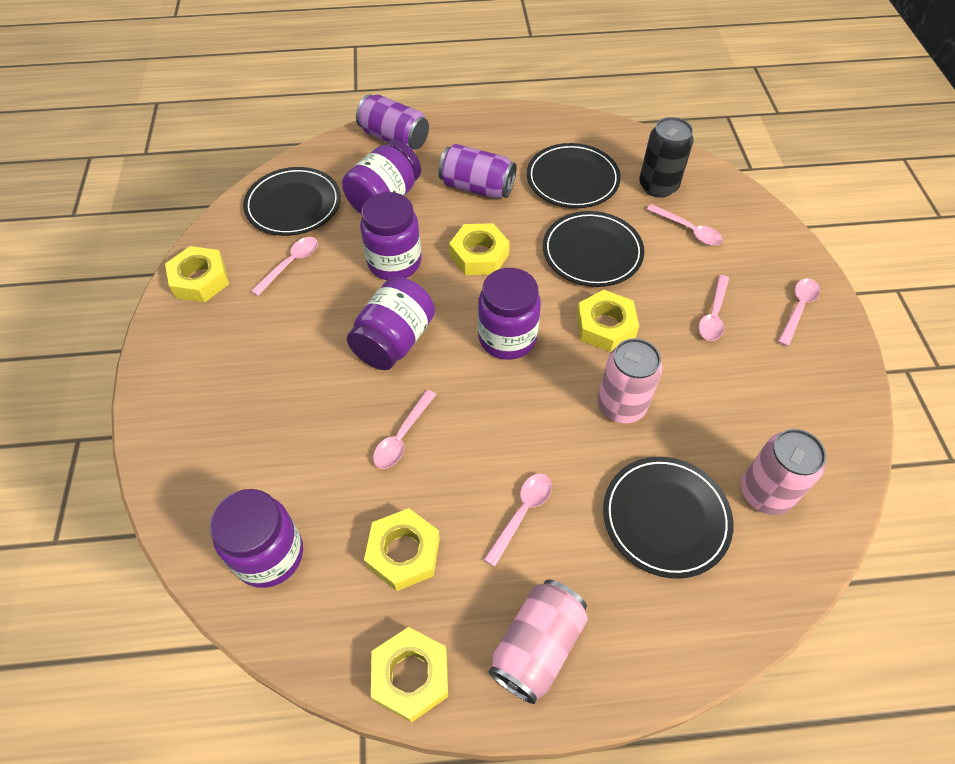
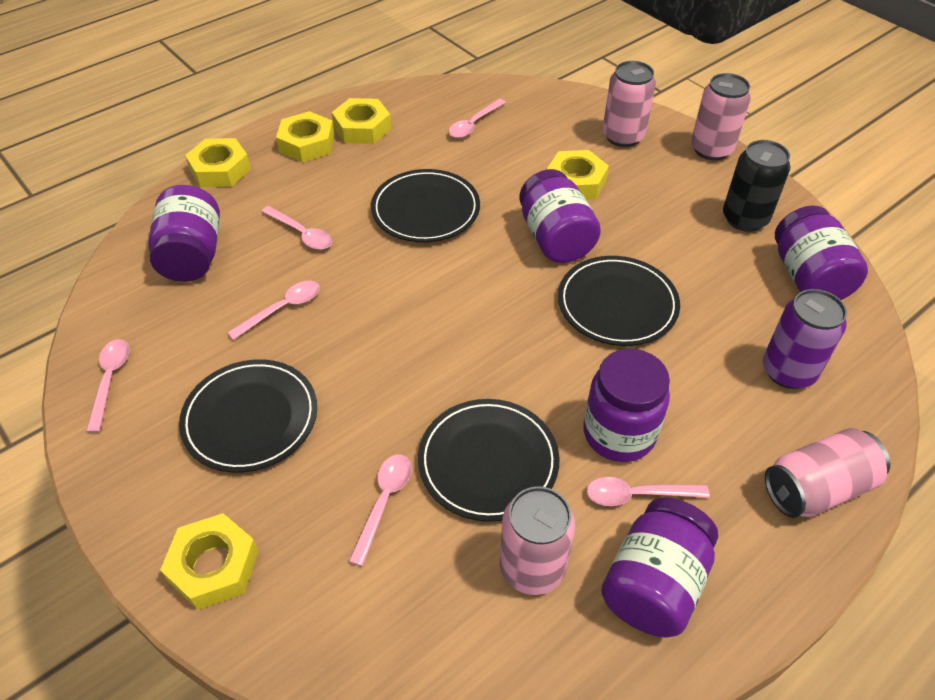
pink can: 3 -> 4
purple can: 2 -> 1

